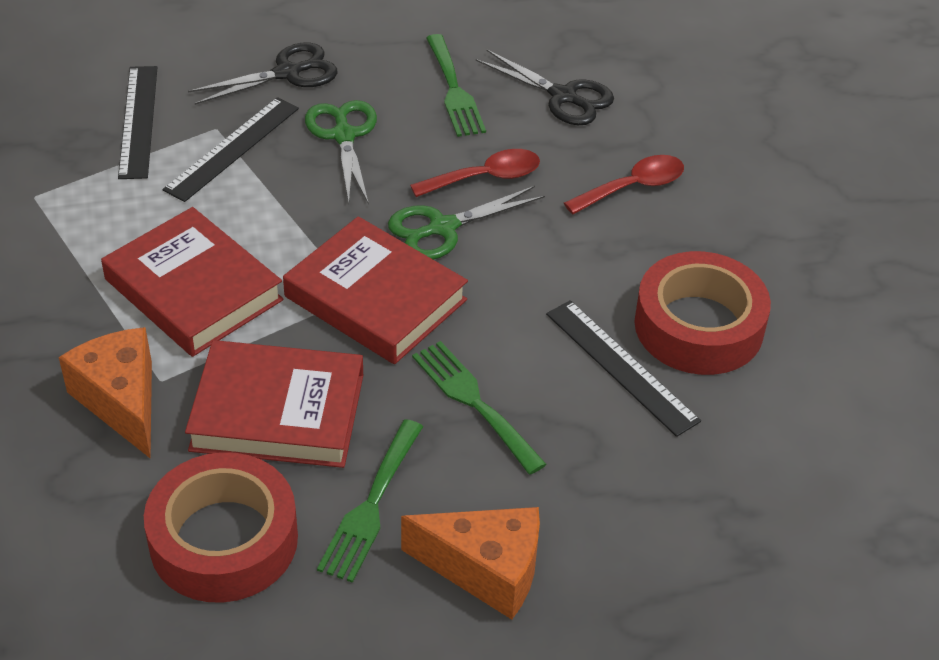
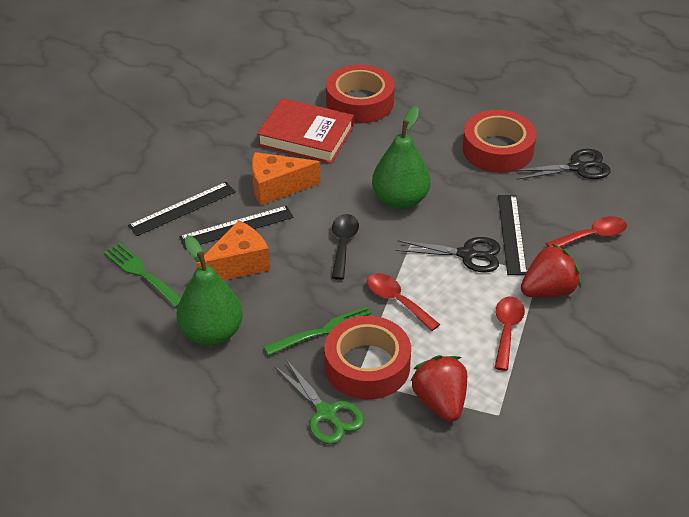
black spoon: 0 -> 1
green fork: 3 -> 2
green pear: 0 -> 2
green scissors: 2 -> 1
red book: 3 -> 1
red spoon: 2 -> 3
red strawberry: 0 -> 2
red tape: 2 -> 3

